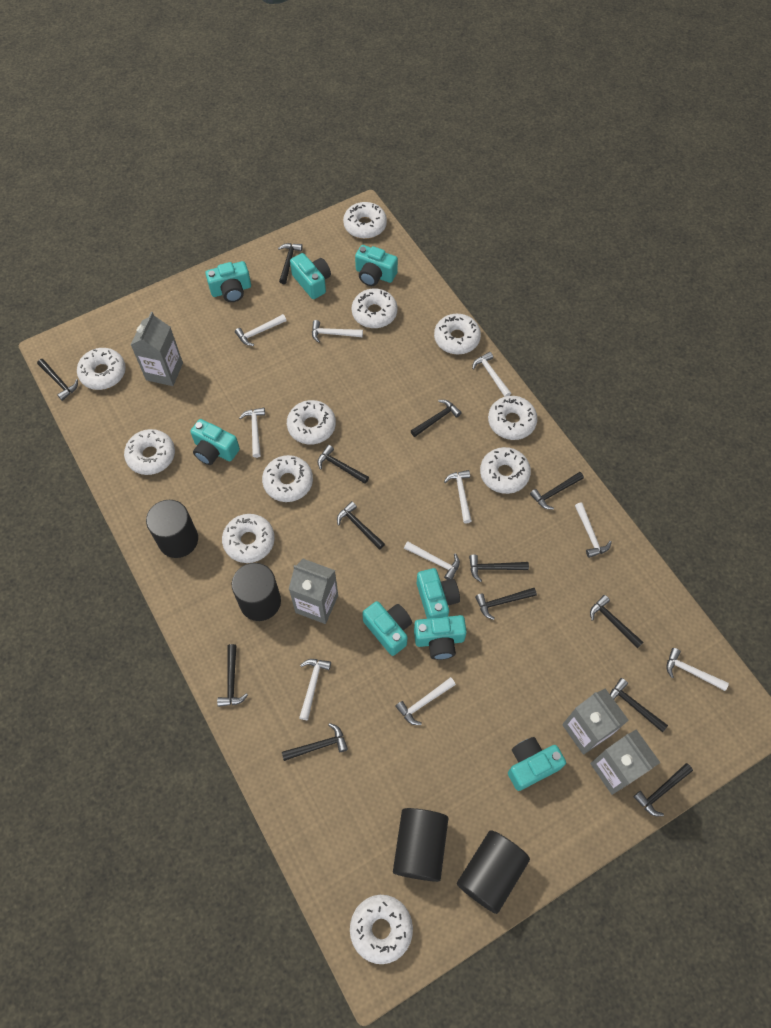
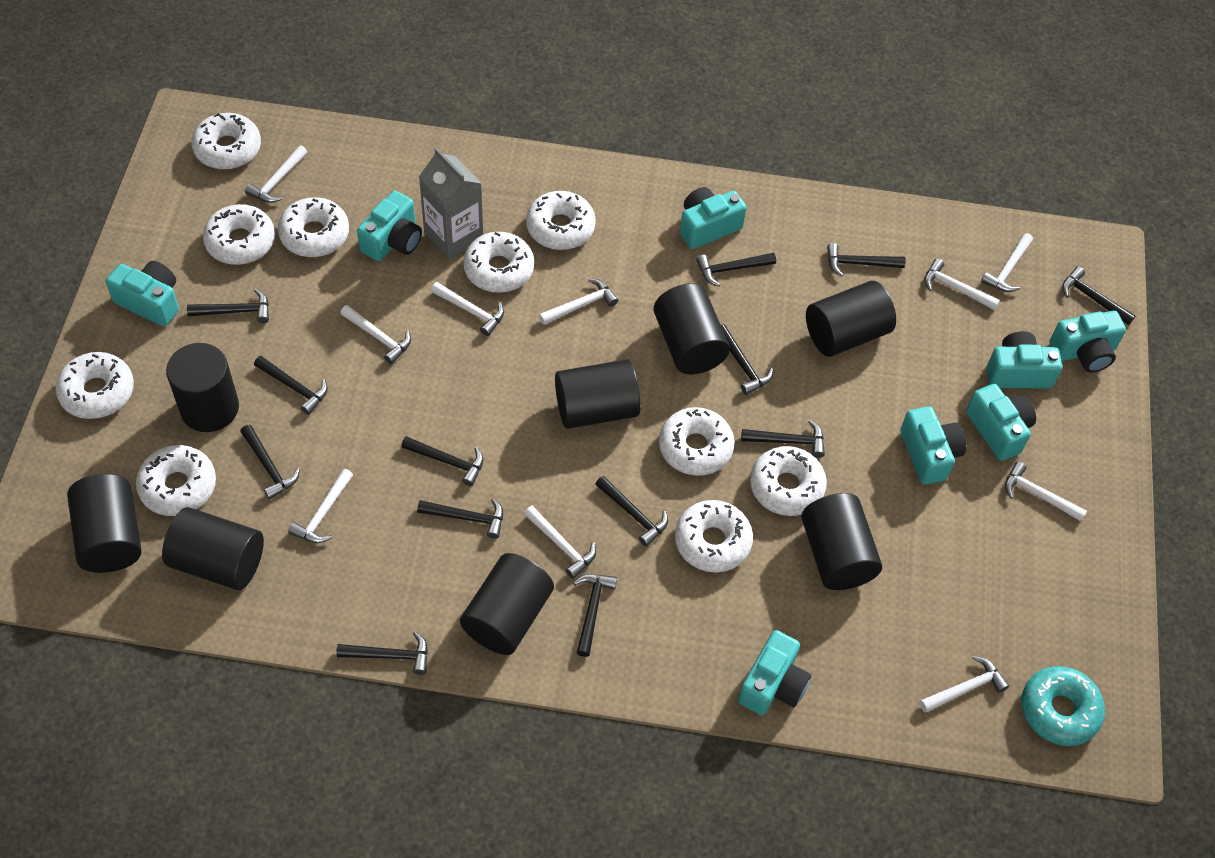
black cylinder: 4 -> 8
grey carton: 4 -> 1
turquoise donut: 0 -> 1
white donut: 11 -> 10

